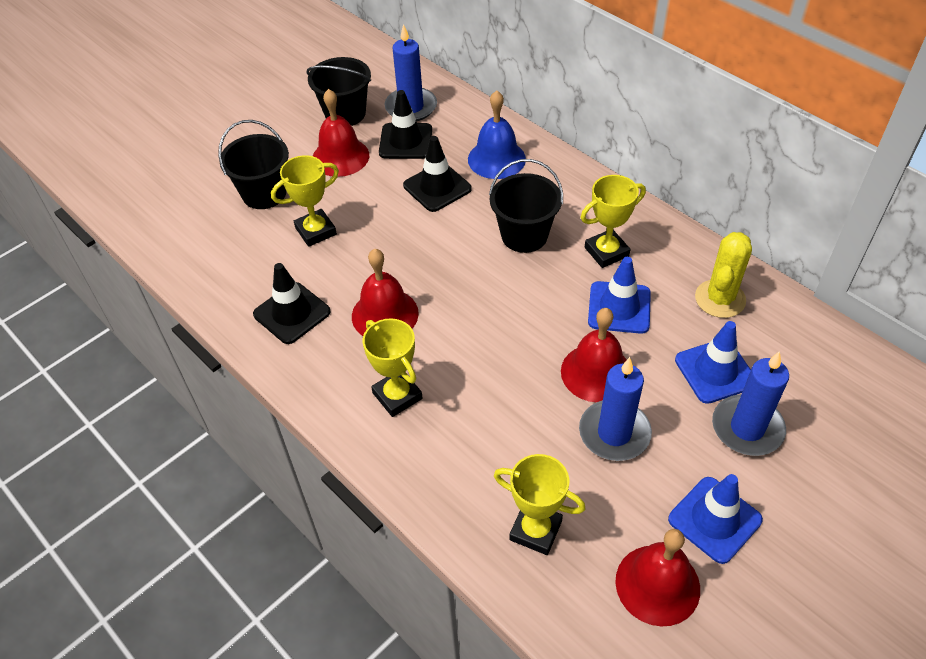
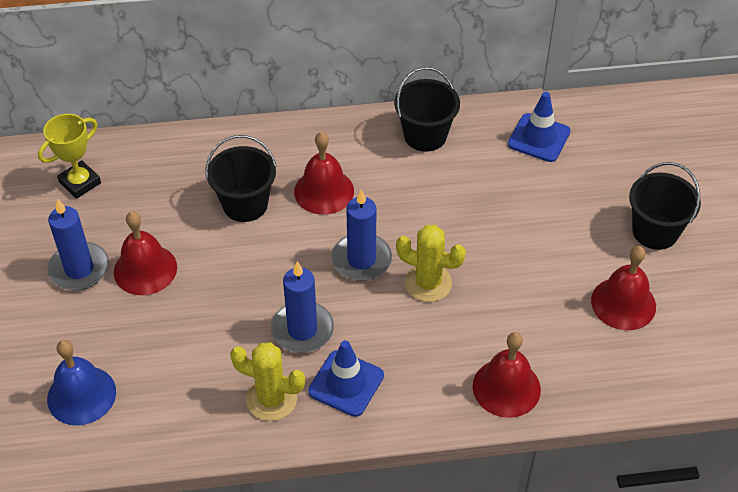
black traffic cone: 3 -> 0
blue traffic cone: 3 -> 2
yellow cactus: 1 -> 2
yellow trophy: 4 -> 1

